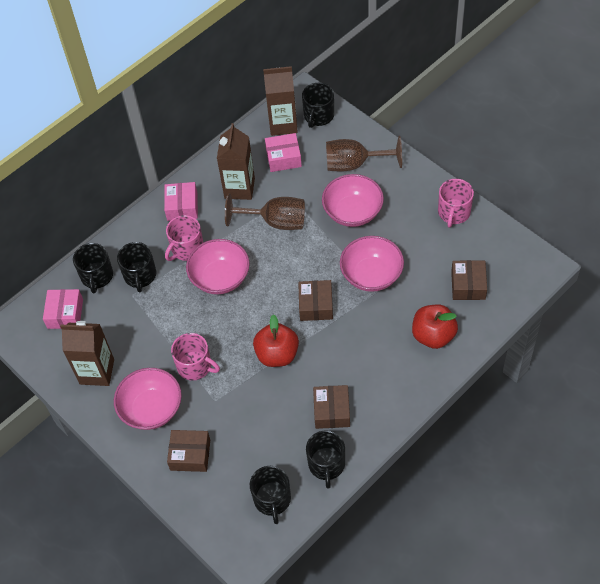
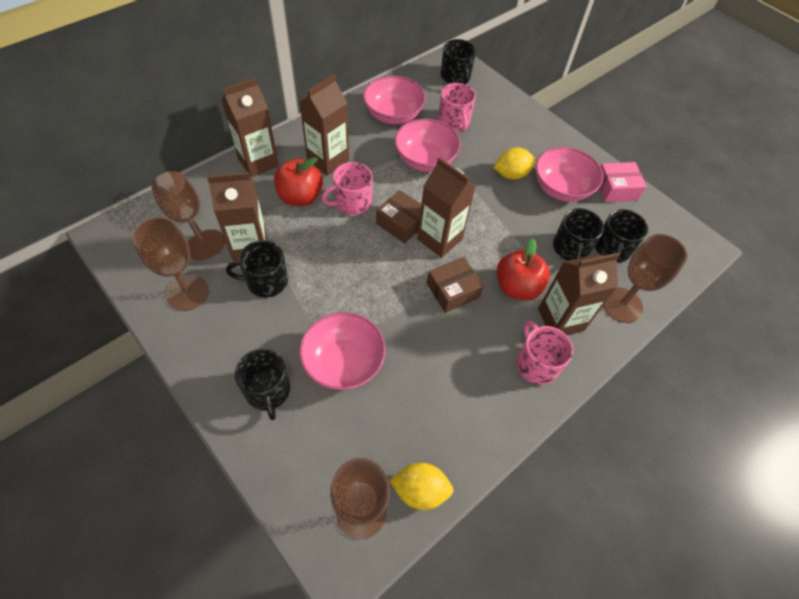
brown box: 4 -> 2
brown carton: 3 -> 5
brown goblet: 2 -> 4
pink box: 3 -> 1
yellow lemon: 0 -> 2

